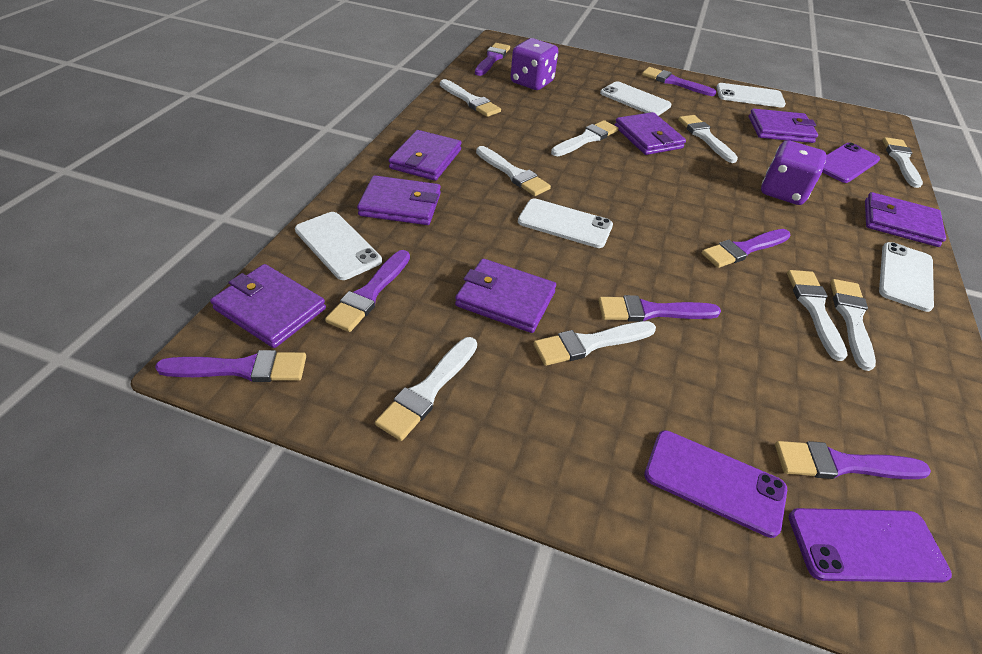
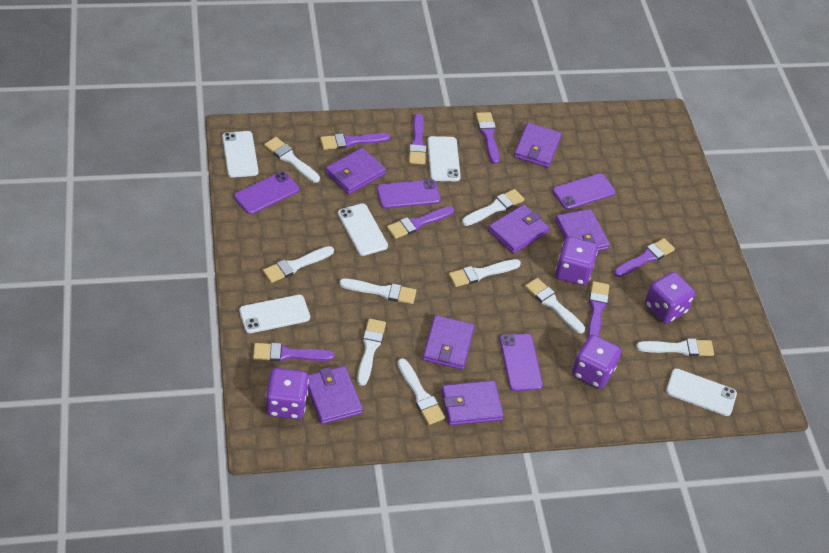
purple dice: 2 -> 4
purple phone: 3 -> 4

